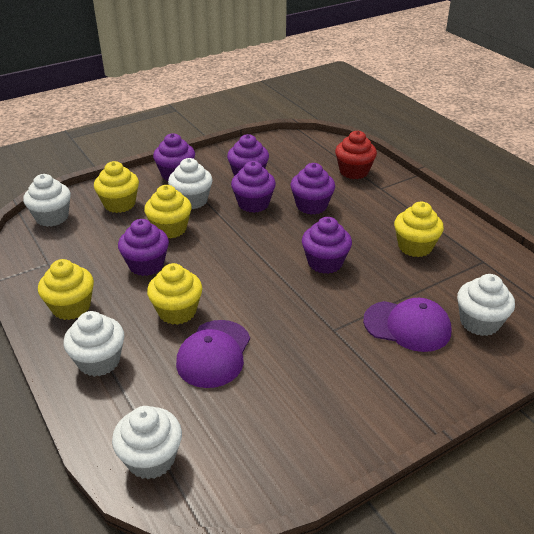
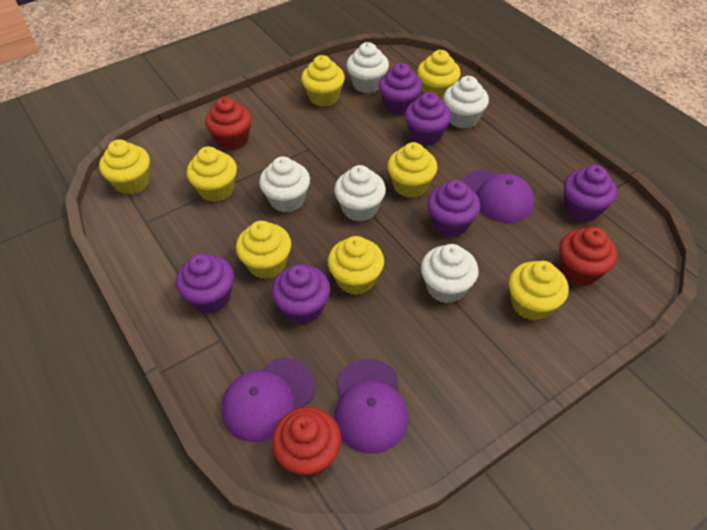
purple cap: 2 -> 3
red cupcake: 1 -> 3
yellow cupcake: 5 -> 8

